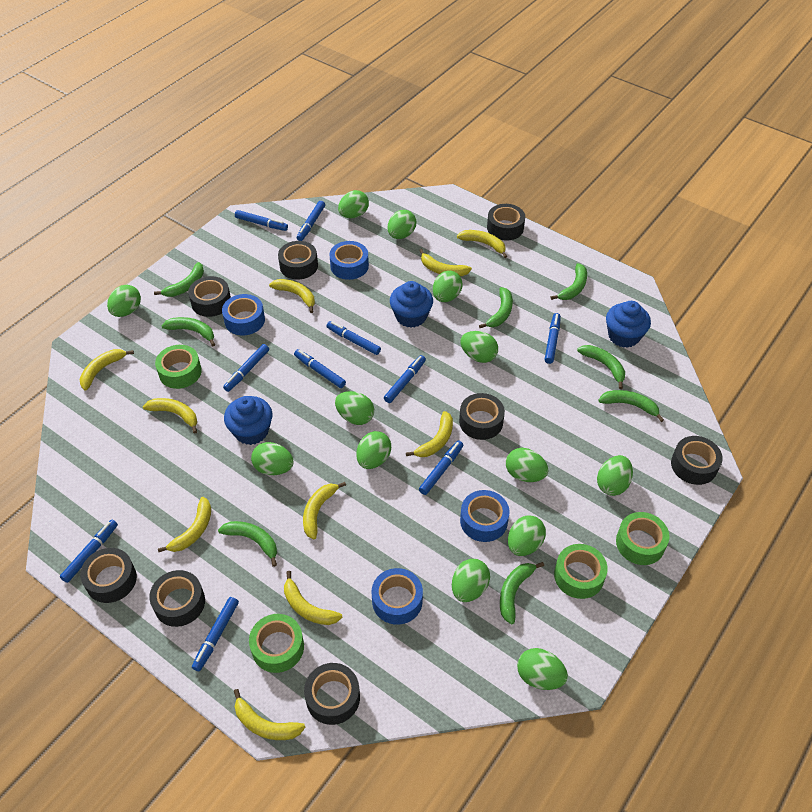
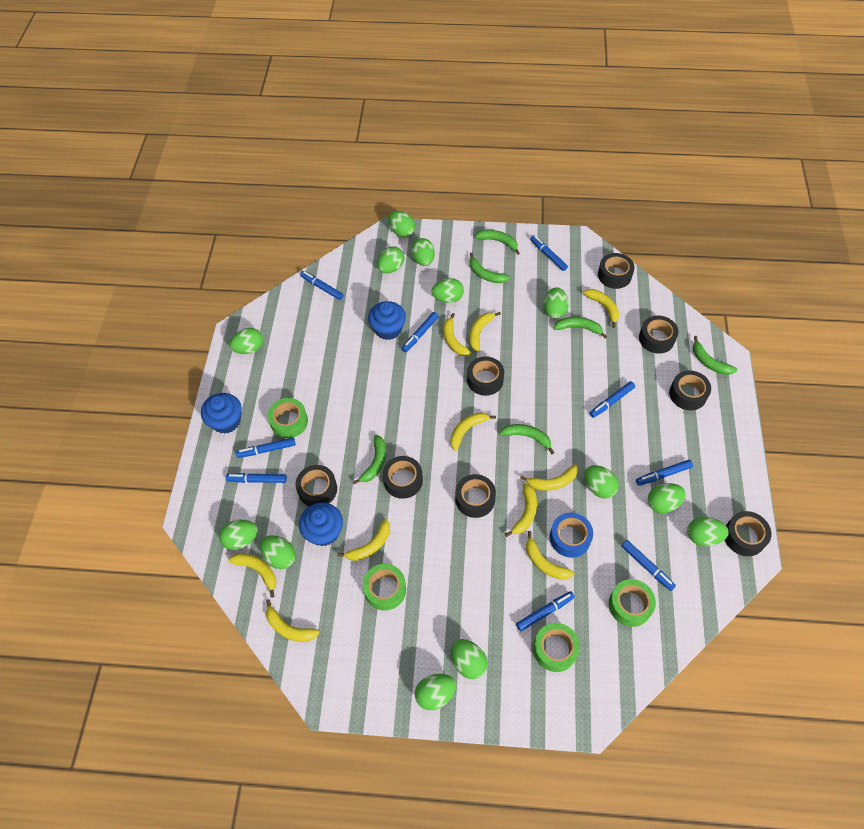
blue marker: 10 -> 9
blue tape: 4 -> 1
green banana: 8 -> 6

